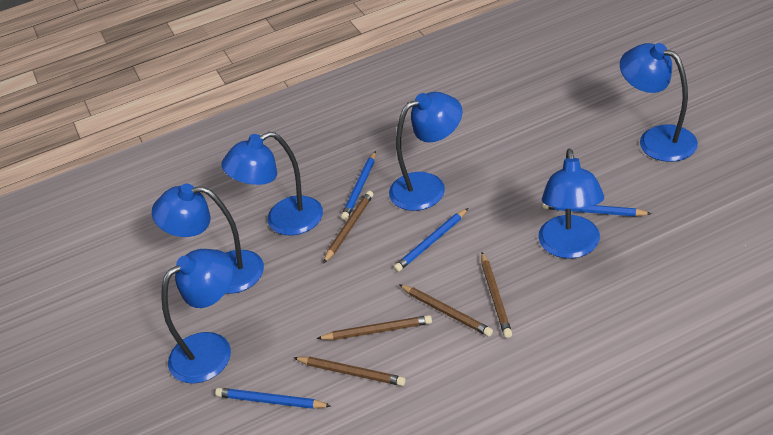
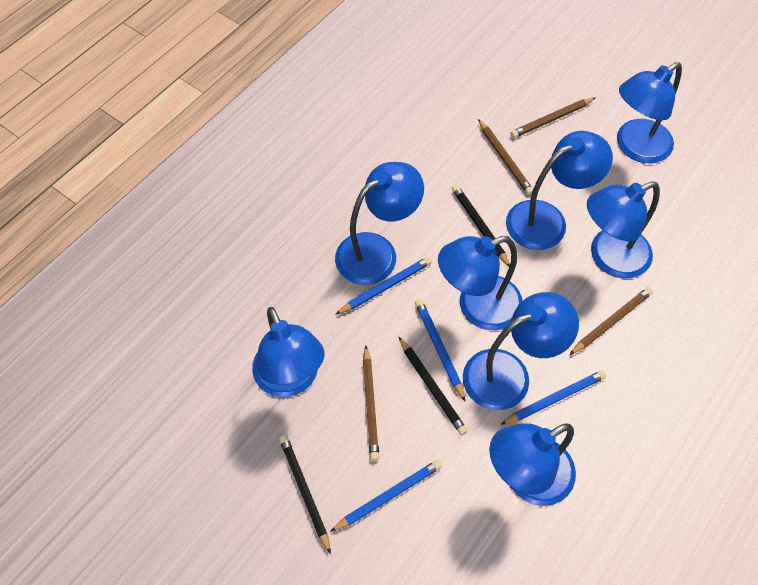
black pencil: 0 -> 3
blue lamp: 6 -> 8
brown pencil: 5 -> 4

